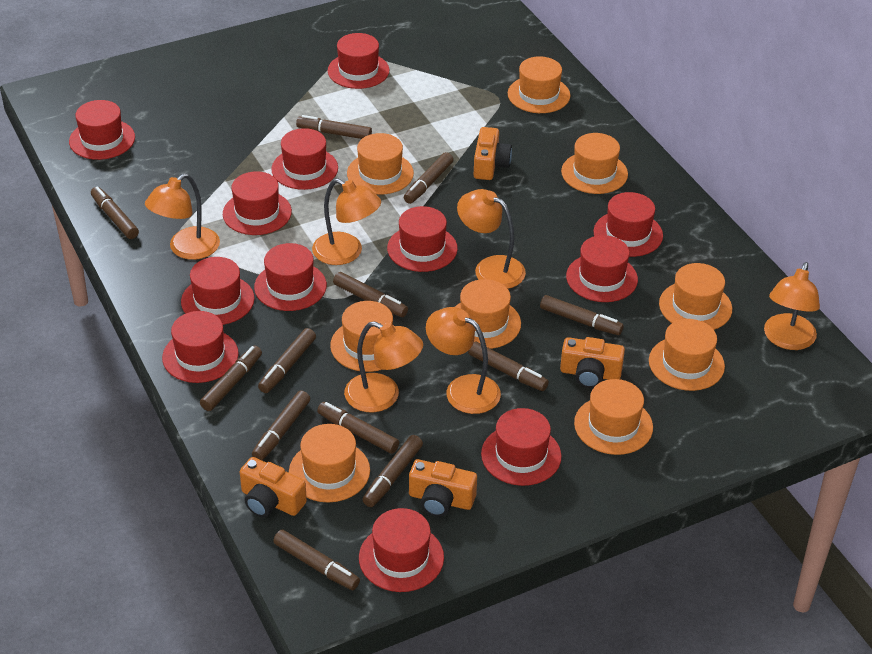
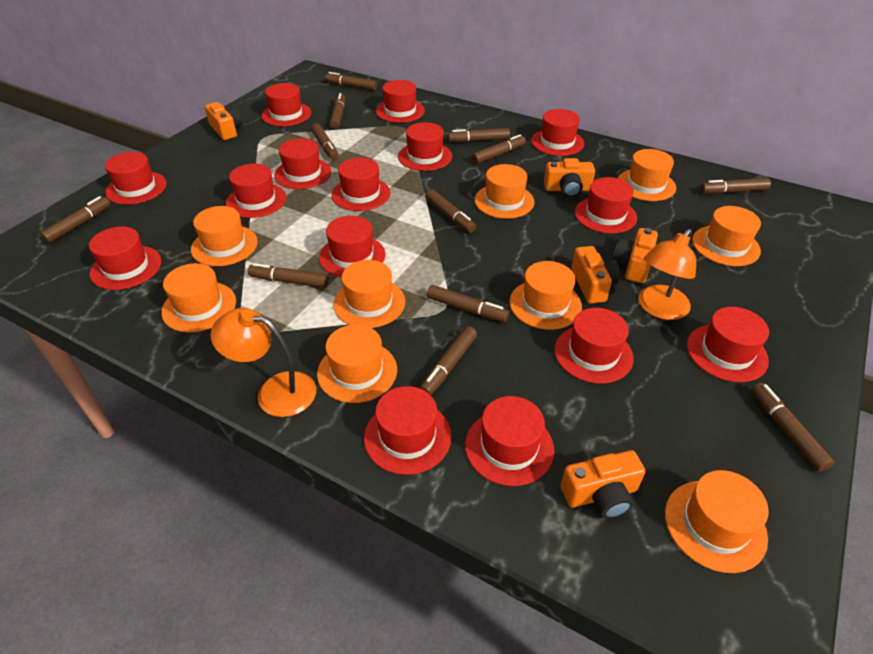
orange camera: 4 -> 5
orange lamp: 6 -> 2
red hat: 12 -> 15

